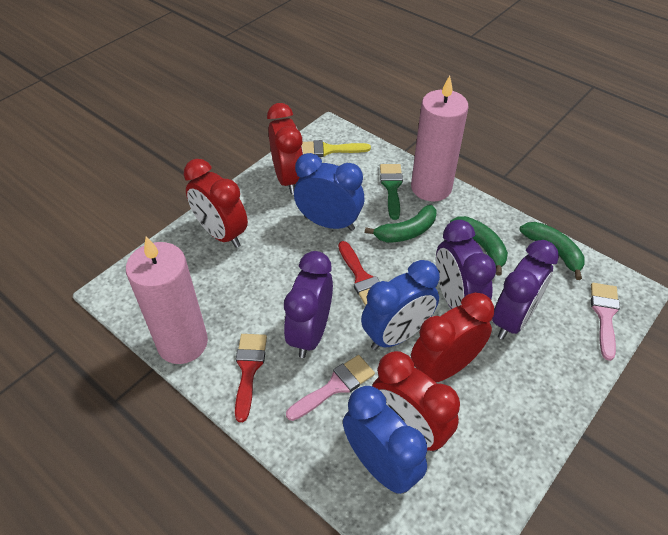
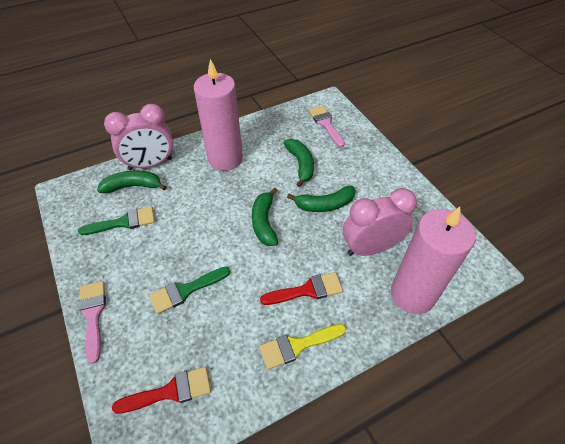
blue clock: 3 -> 0
green banana: 3 -> 4
green brush: 1 -> 2
pink clock: 0 -> 2
purple clock: 3 -> 0
red clock: 4 -> 0

